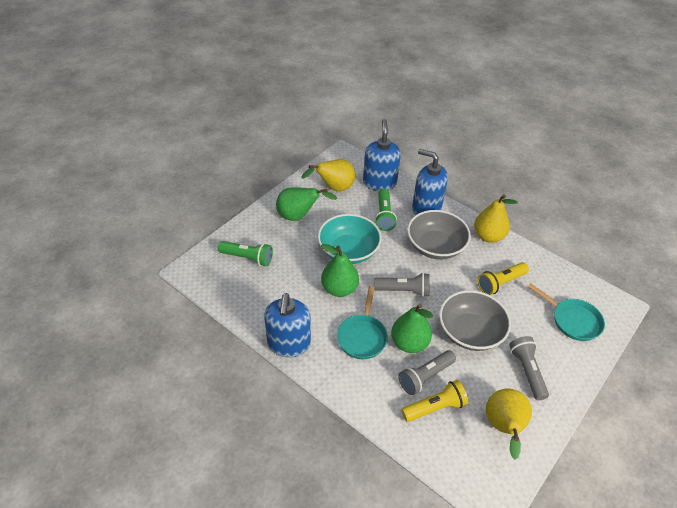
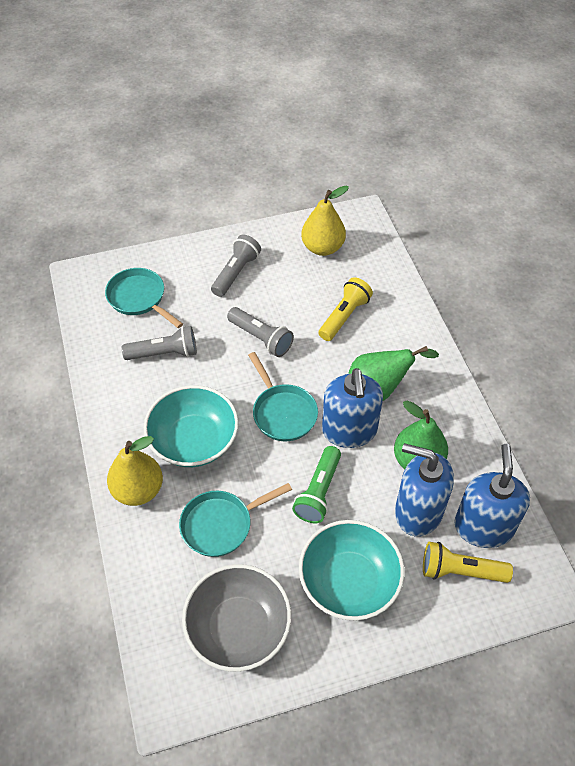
green flashlight: 2 -> 1
green pear: 3 -> 2
grey bowl: 2 -> 1
turquoise bowl: 1 -> 2
turquoise pan: 2 -> 3
yellow pear: 3 -> 2

